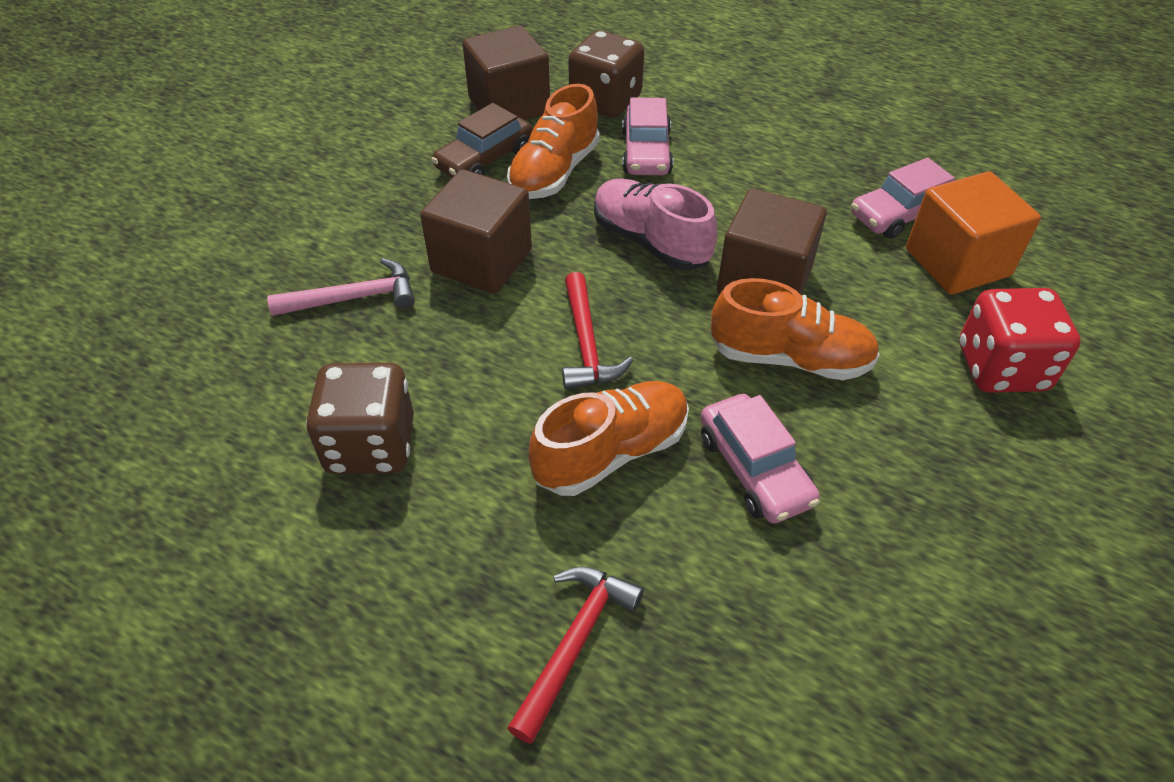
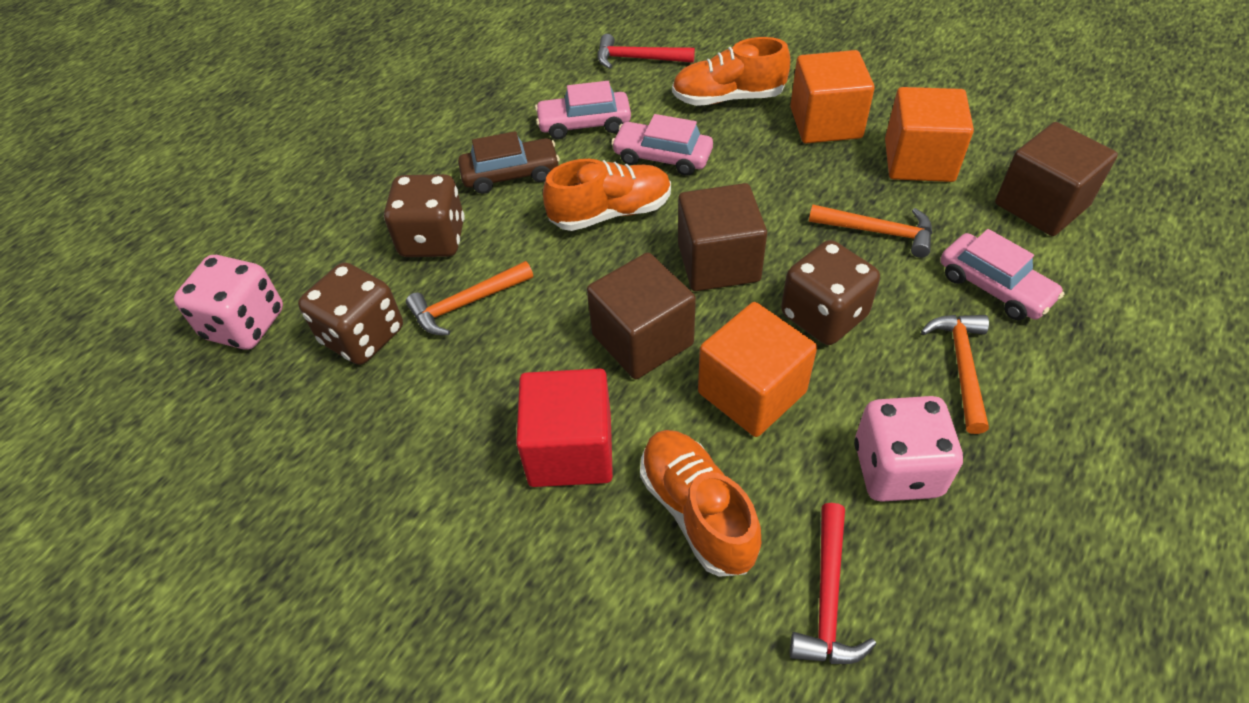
brown dice: 2 -> 3
orange cube: 1 -> 3
orange hammer: 0 -> 3
pink dice: 0 -> 2
pink hammer: 1 -> 0
pink shoe: 1 -> 0
red cube: 0 -> 1
red dice: 1 -> 0

